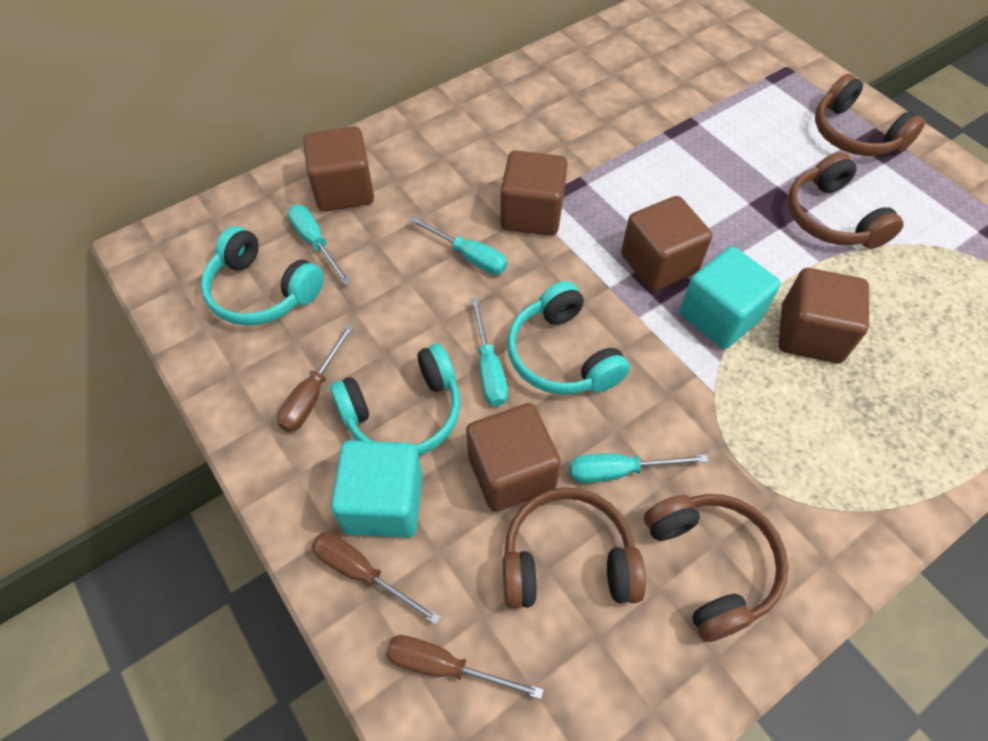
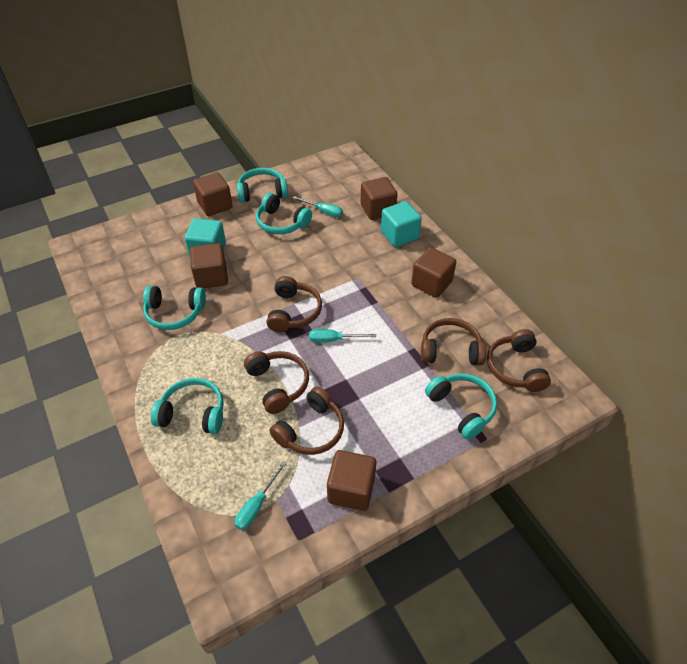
brown headphones: 4 -> 5
brown screwdriver: 3 -> 0
turquoise headphones: 3 -> 5
turquoise screwdriver: 4 -> 3

